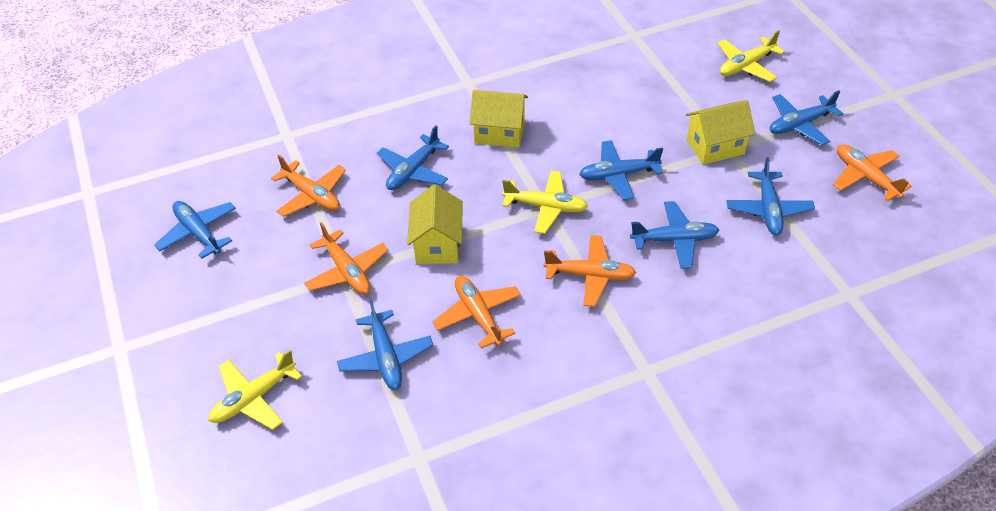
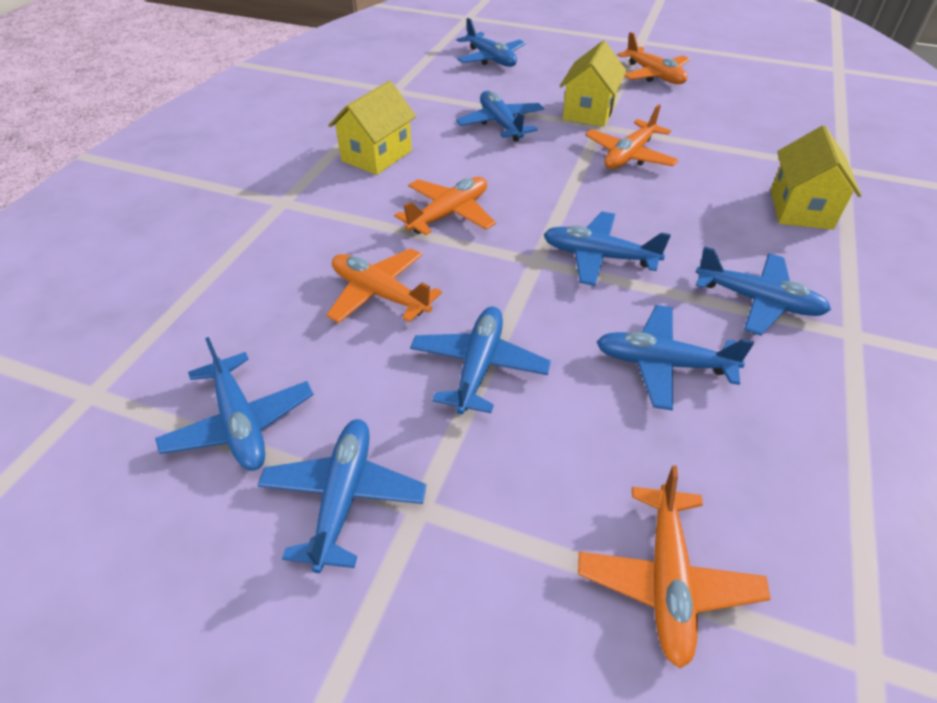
blue plane: 7 -> 8
yellow plane: 3 -> 0

